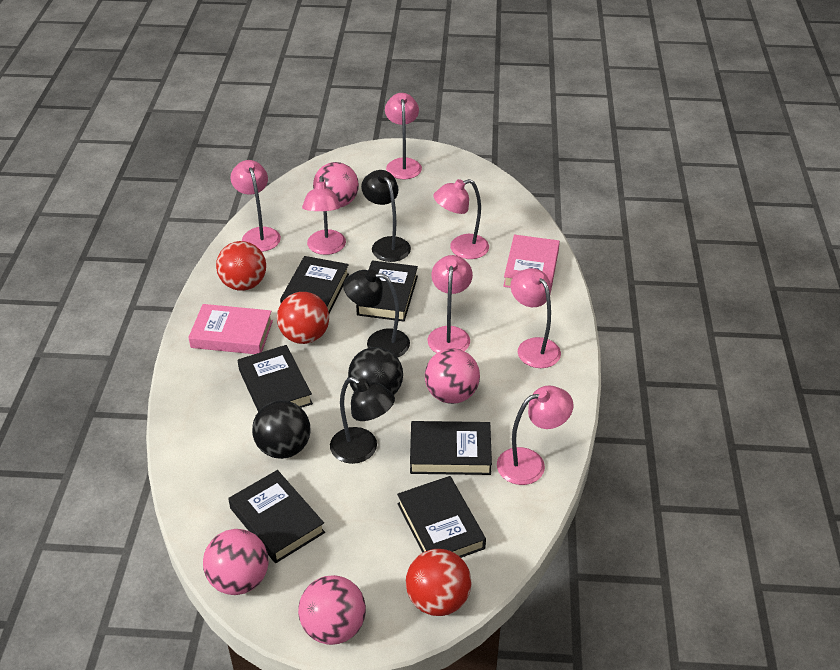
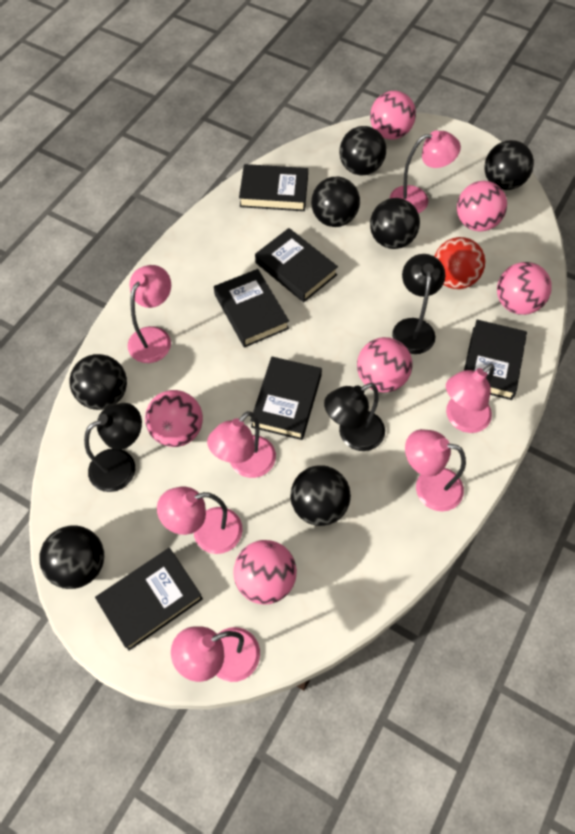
black ball: 2 -> 7
pink ball: 4 -> 6
pink book: 2 -> 0
red ball: 3 -> 1

